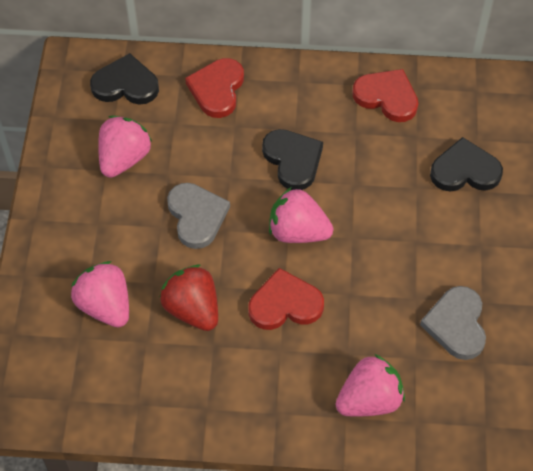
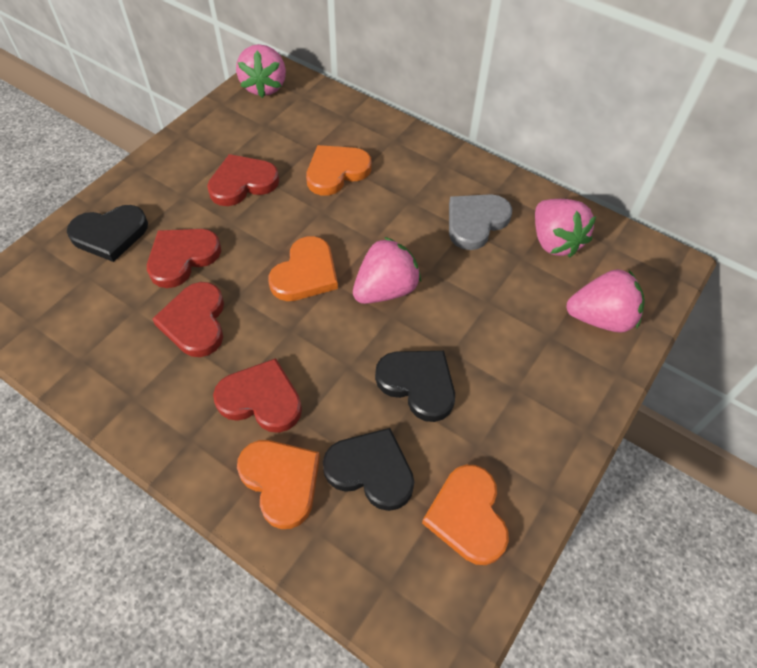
grey heart: 2 -> 1
orange heart: 0 -> 4
red heart: 3 -> 4
red strawberry: 1 -> 0

